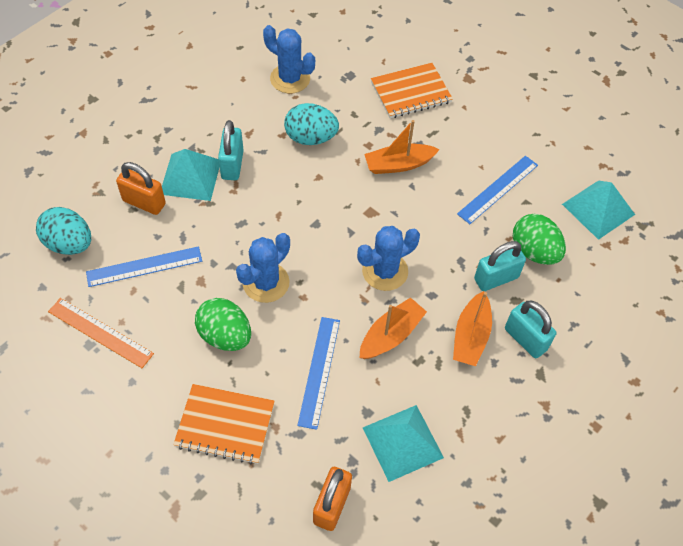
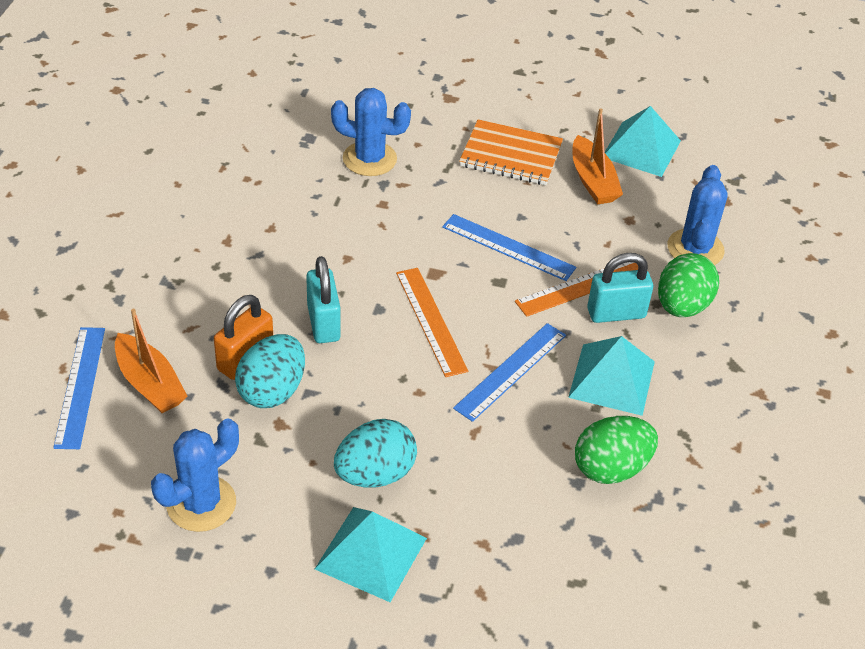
orange boat: 3 -> 2
orange notebook: 2 -> 1
orange padlock: 2 -> 1
orange ruler: 1 -> 2
turquoise padlock: 3 -> 2

